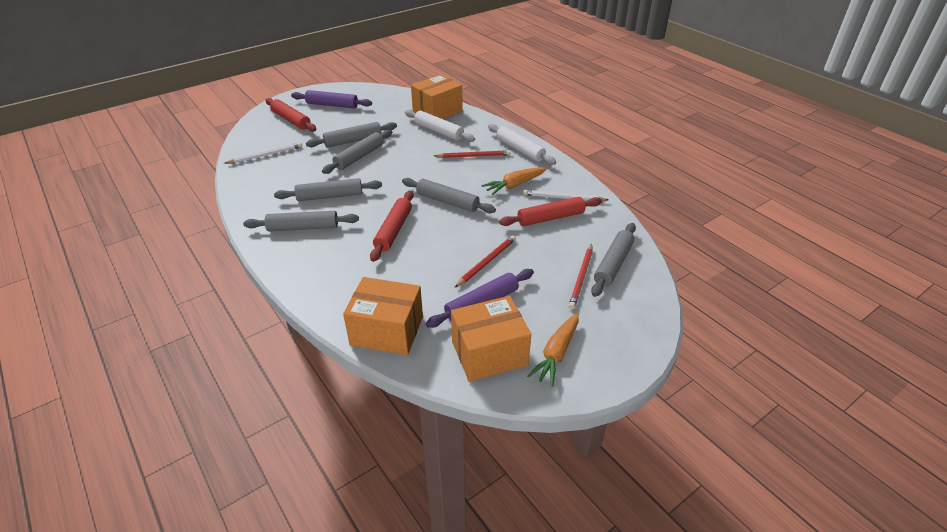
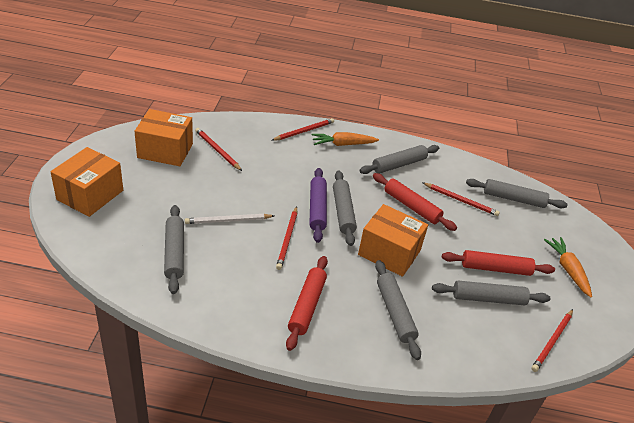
purple rolling pin: 2 -> 1
red pencil: 3 -> 5
white pencil: 2 -> 1
white rolling pin: 2 -> 0

